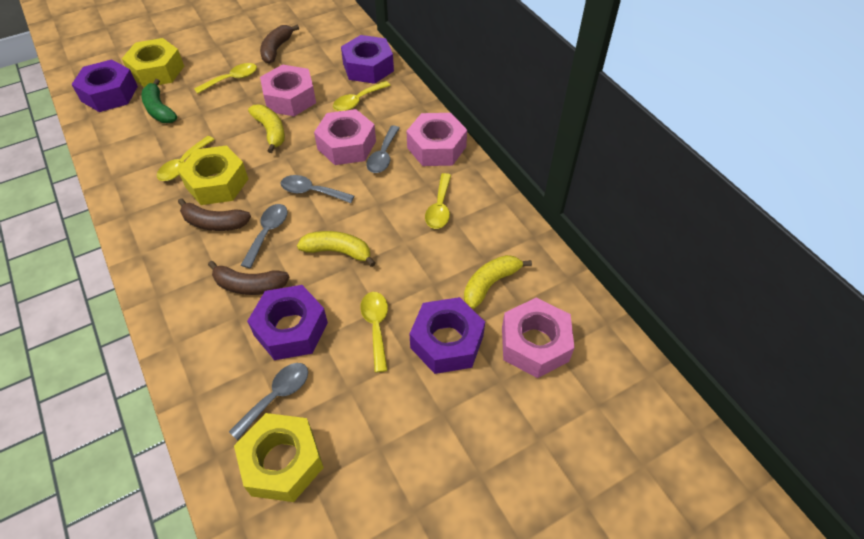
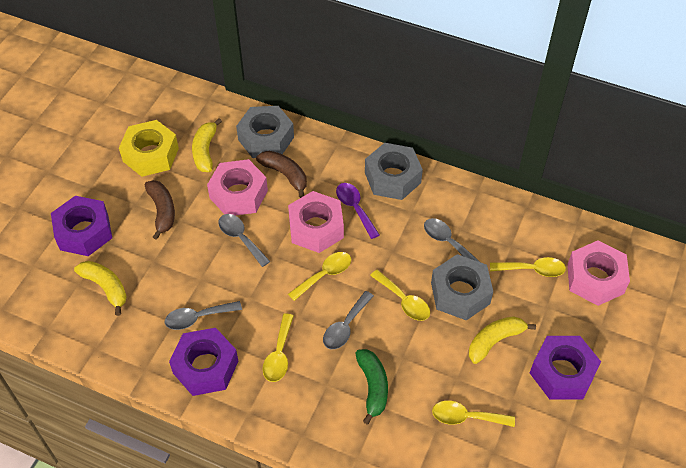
brown banana: 3 -> 2
grey nut: 0 -> 3
pink nut: 4 -> 3
purple nut: 4 -> 3
purple spoon: 0 -> 1
yellow nut: 3 -> 1

